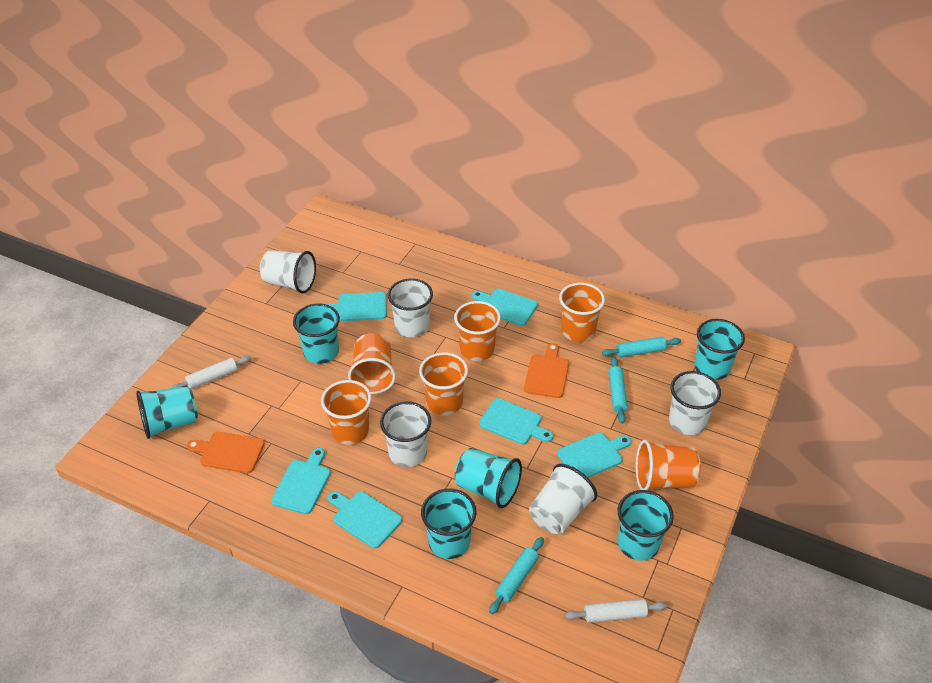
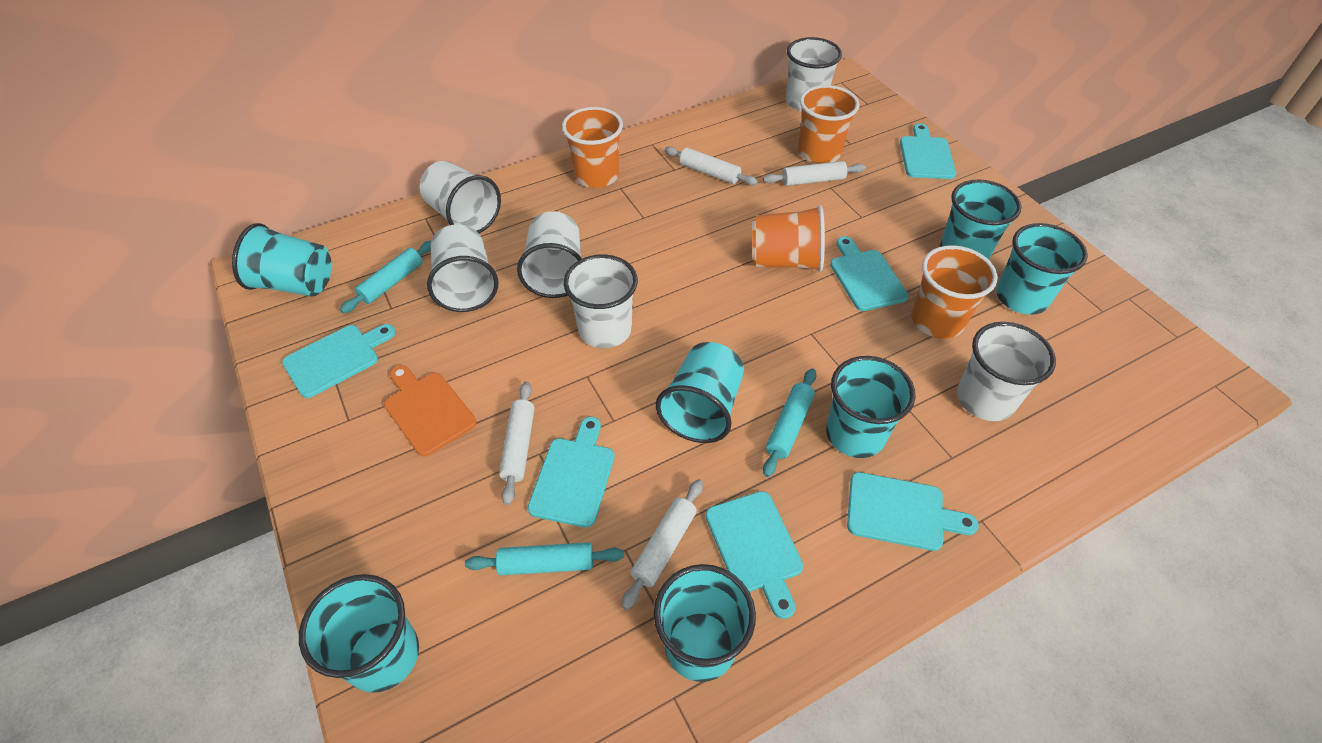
orange cup: 6 -> 4
orange cutting board: 2 -> 1
turquoise cup: 6 -> 7
white cup: 5 -> 6
white rolling pin: 2 -> 4

